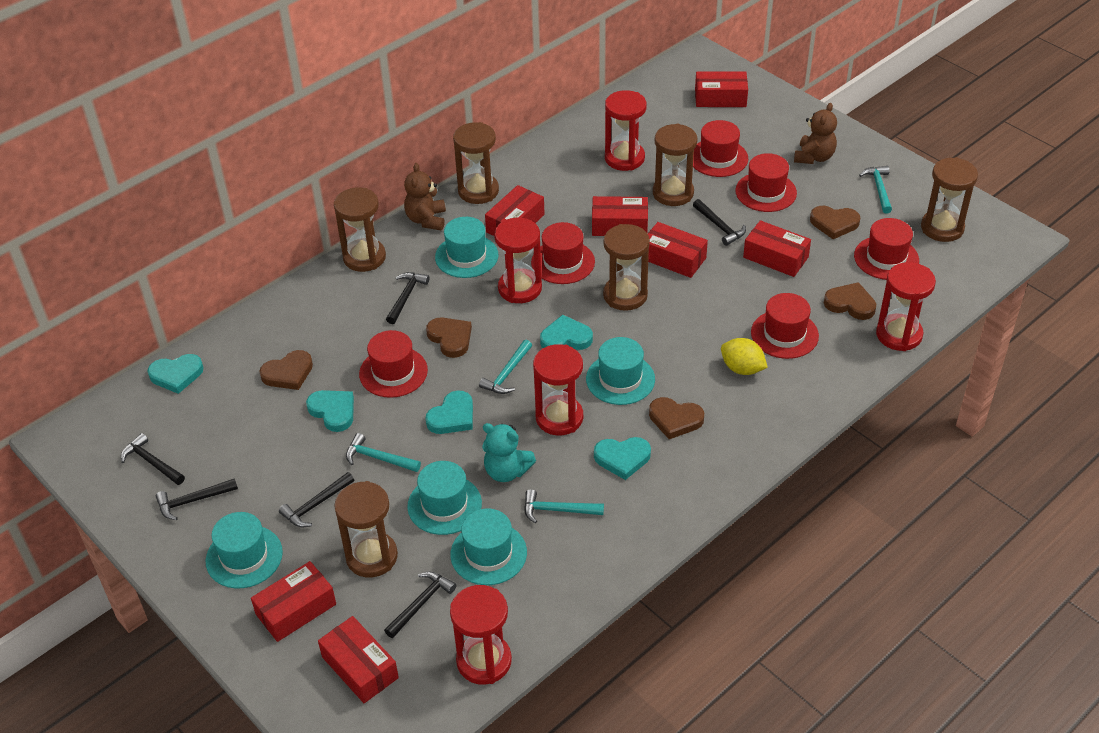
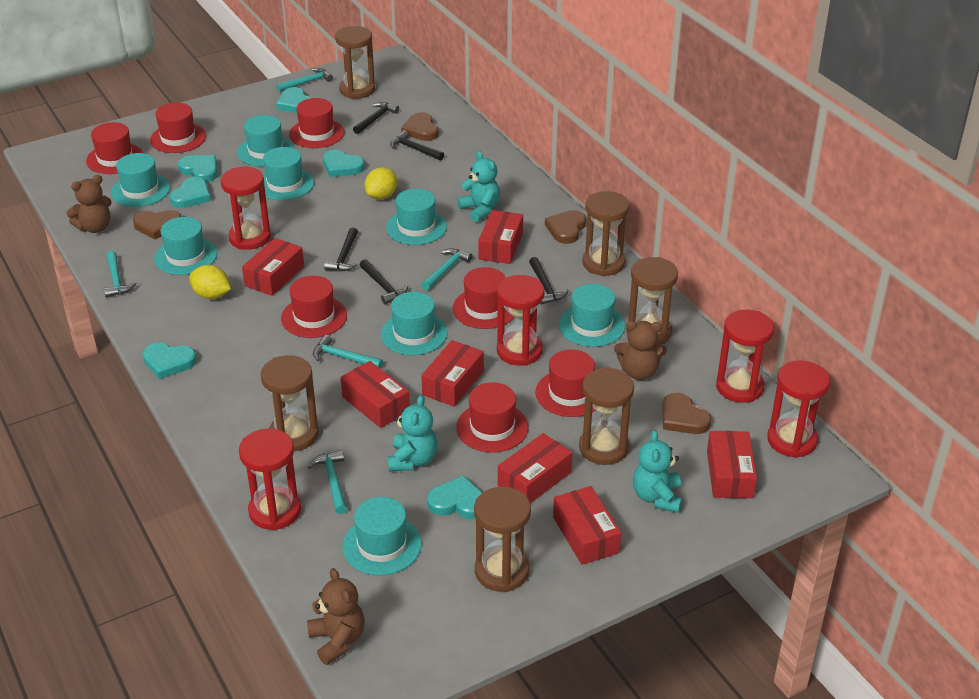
black hammer: 6 -> 5
brown heart: 5 -> 4
brown teddy bear: 2 -> 3
red hat: 6 -> 7
turquoise hammer: 4 -> 5
turquoise hat: 5 -> 8
turquoise heart: 5 -> 6
turquoise teddy bear: 1 -> 3
yellow lemon: 1 -> 2

